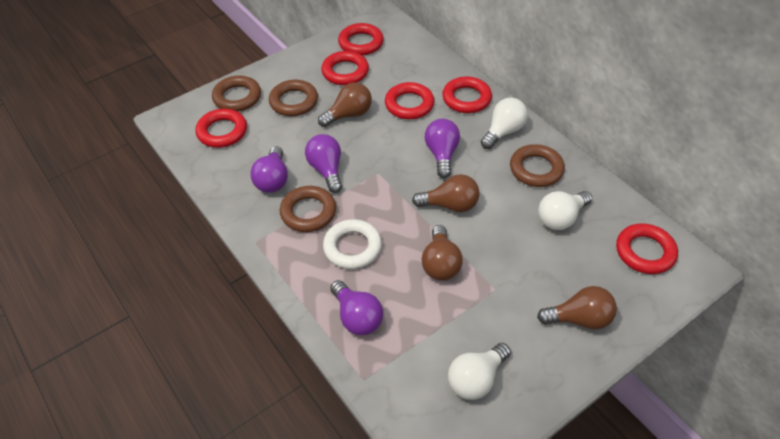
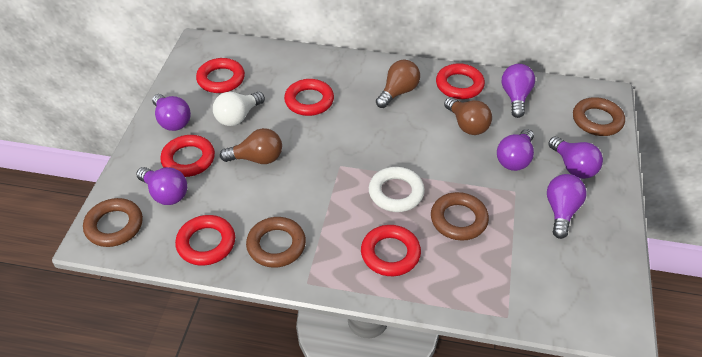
brown light bulb: 4 -> 3
purple light bulb: 4 -> 6
white light bulb: 3 -> 1

